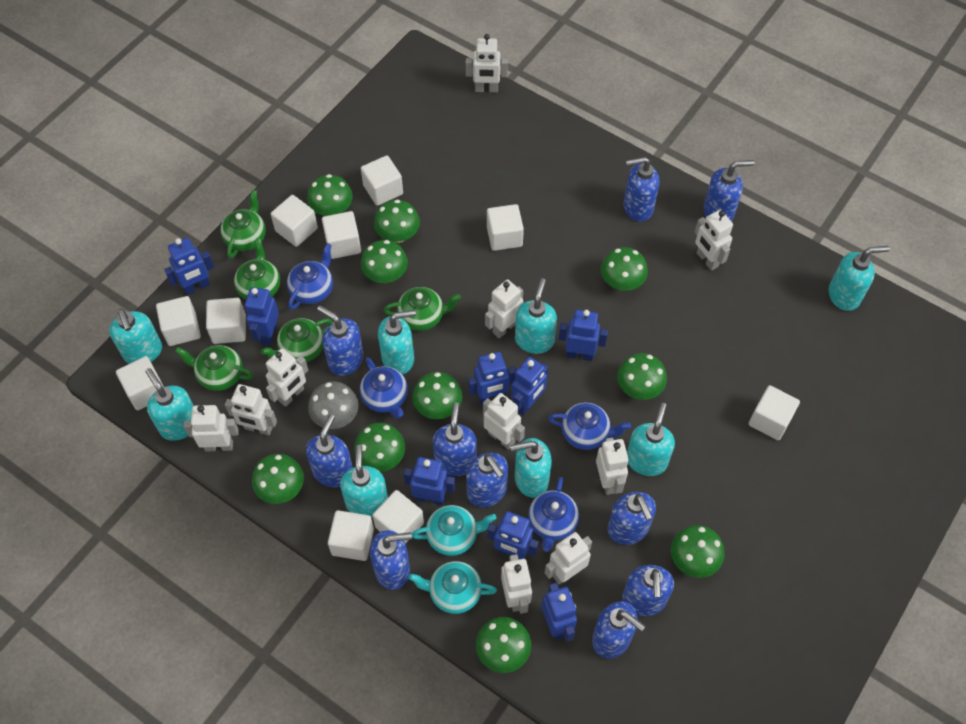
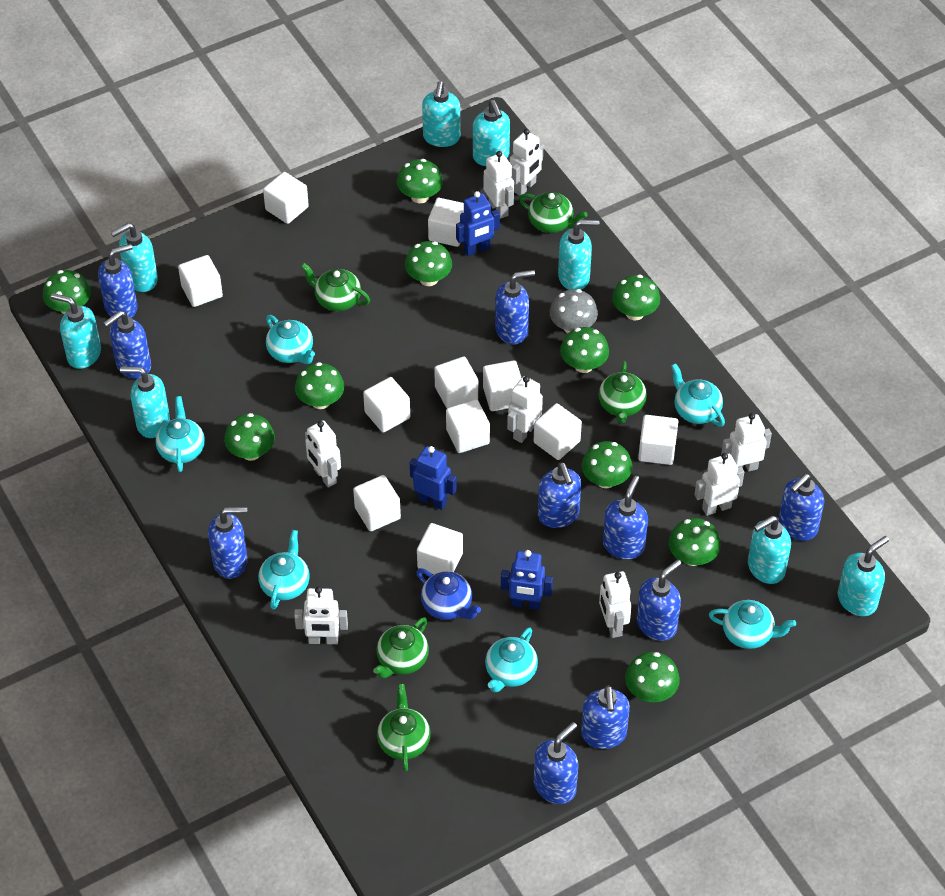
blue robot: 8 -> 3
blue teapot: 4 -> 1
turquoise teapot: 2 -> 6
white cube: 10 -> 11
white robot: 10 -> 8

